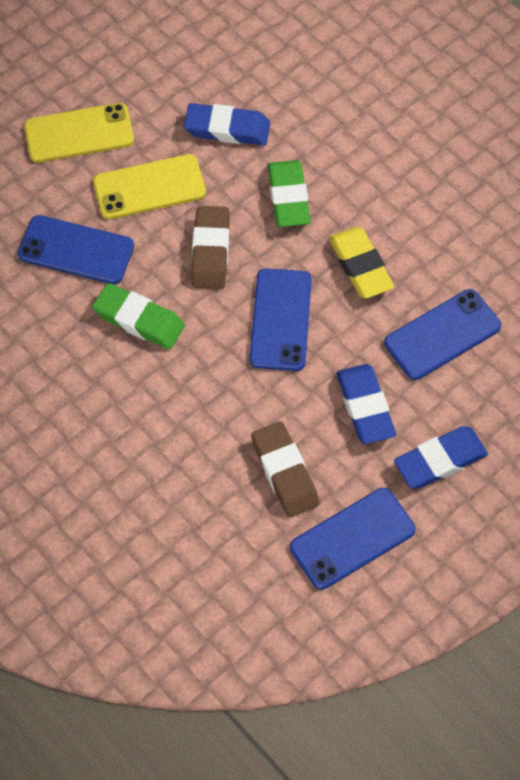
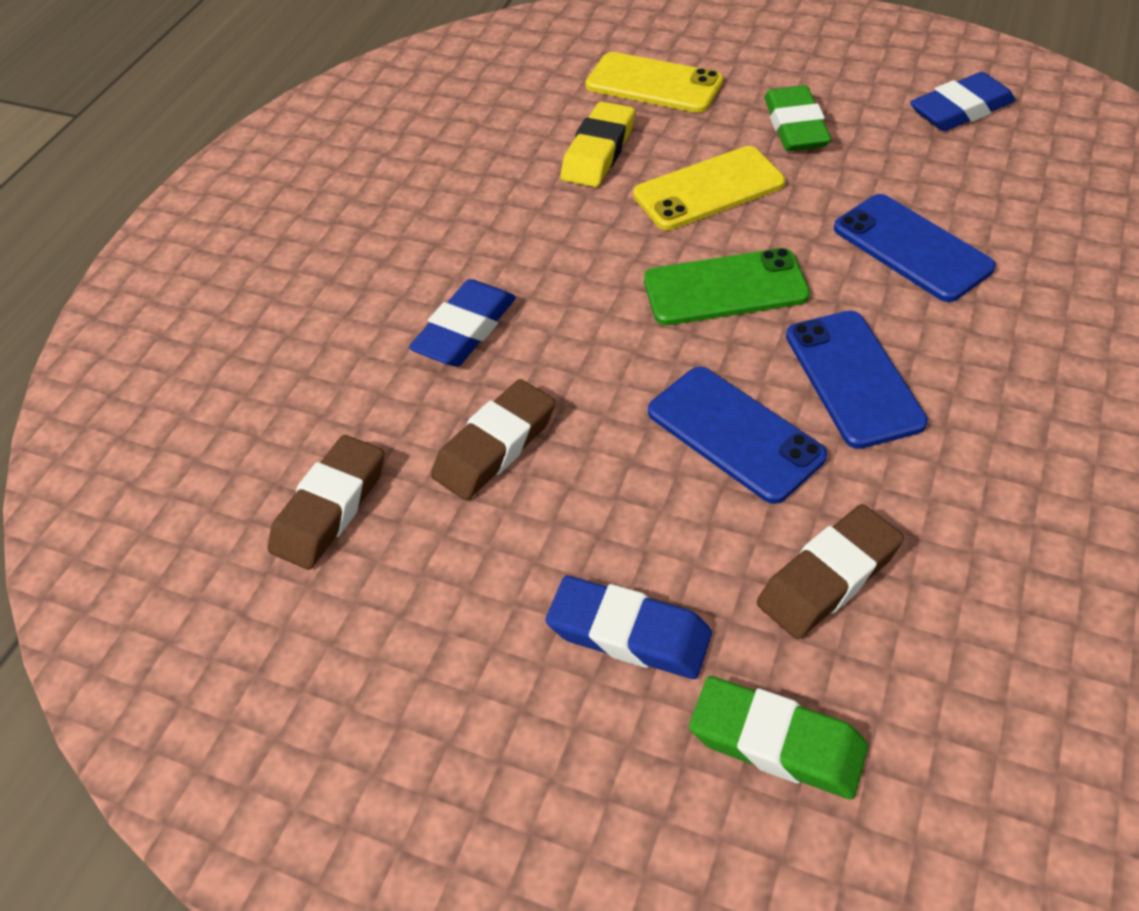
blue phone: 4 -> 3
brown eraser: 2 -> 3
green phone: 0 -> 1

